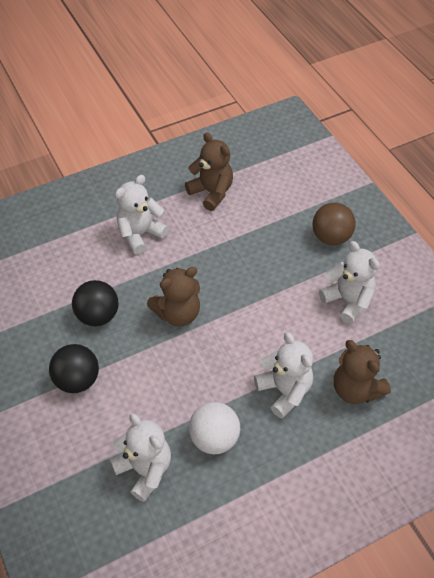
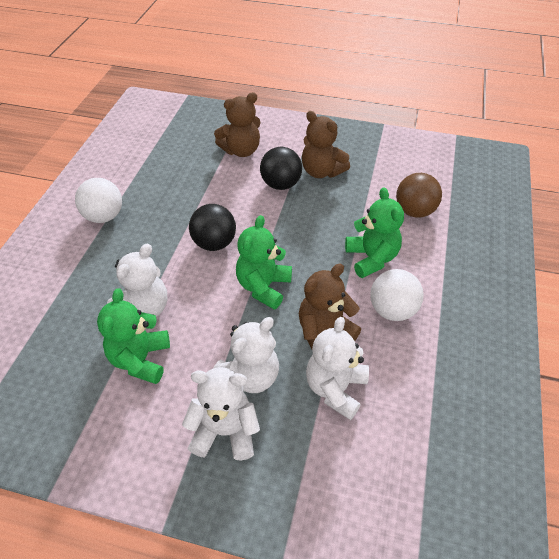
green teddy bear: 0 -> 3
white ball: 1 -> 2

